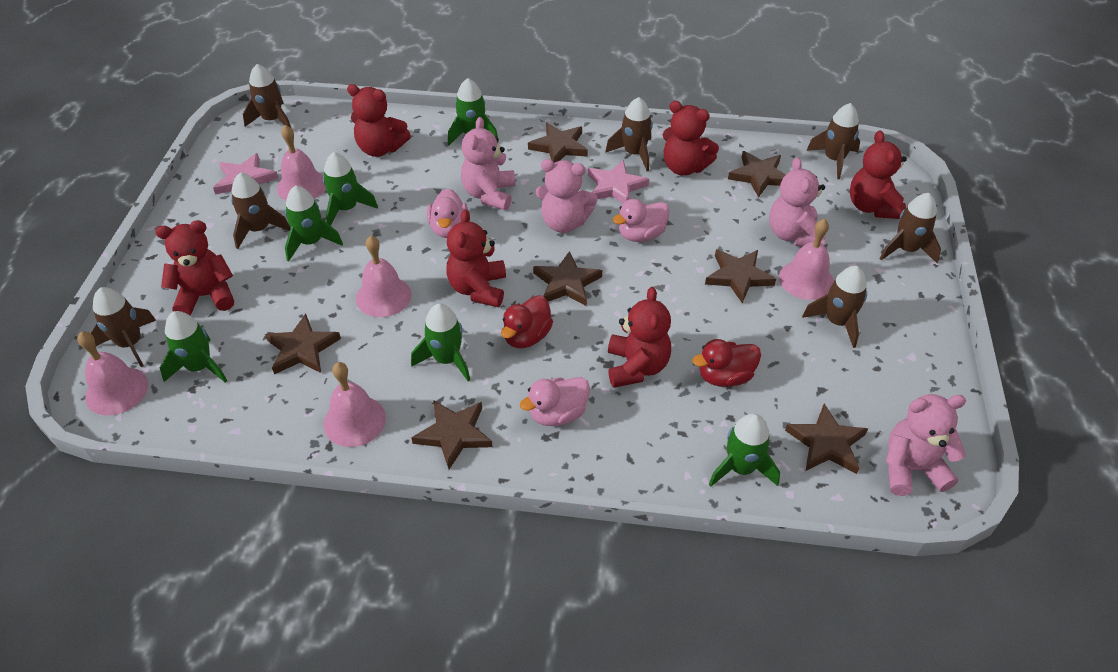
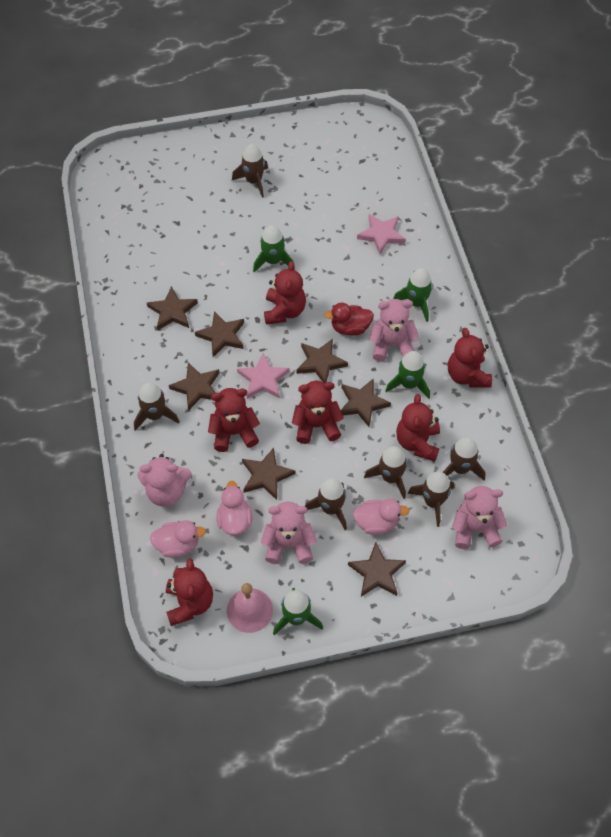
brown rocket: 7 -> 6
green rocket: 6 -> 4
pink bell: 5 -> 1
red duck: 2 -> 1

